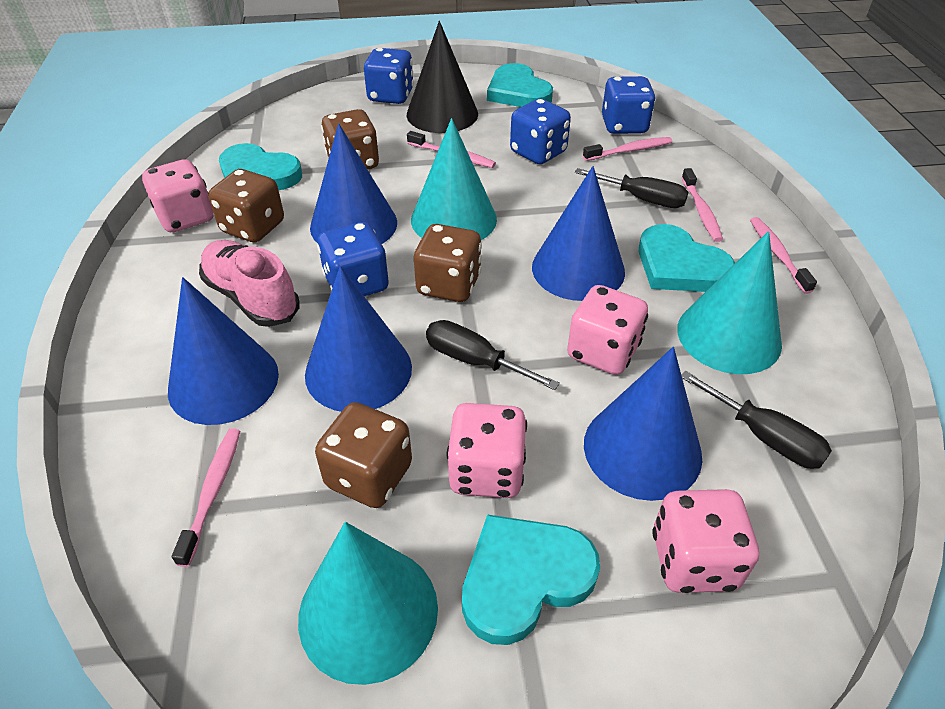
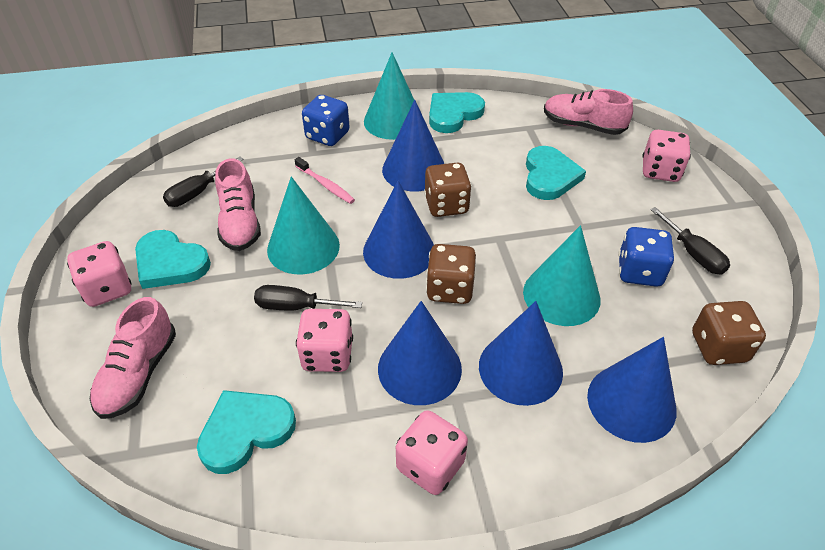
black cone: 1 -> 0
blue dice: 4 -> 2
brown dice: 4 -> 3
pink shoe: 1 -> 3
pink toothbrush: 5 -> 1

